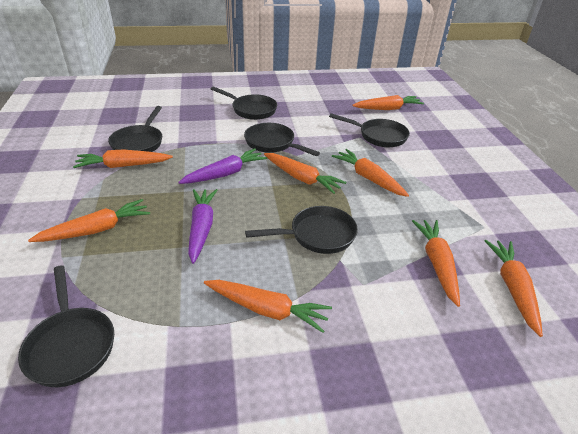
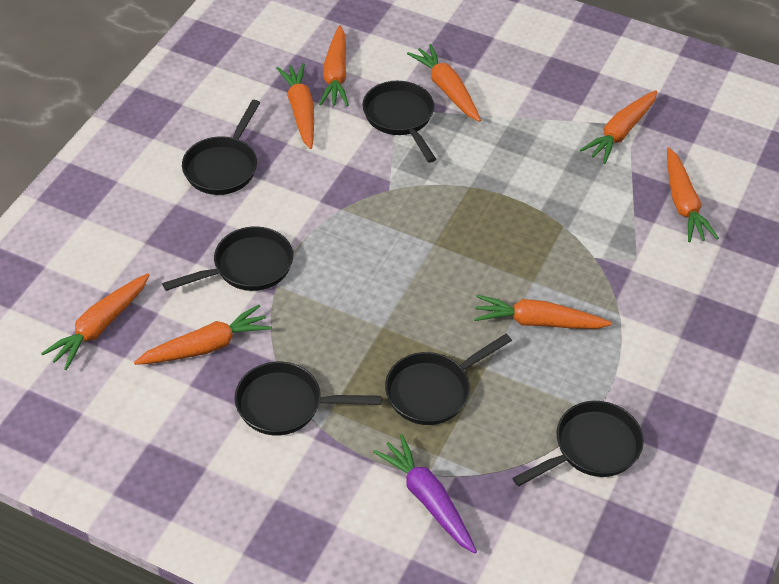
purple carrot: 2 -> 1

